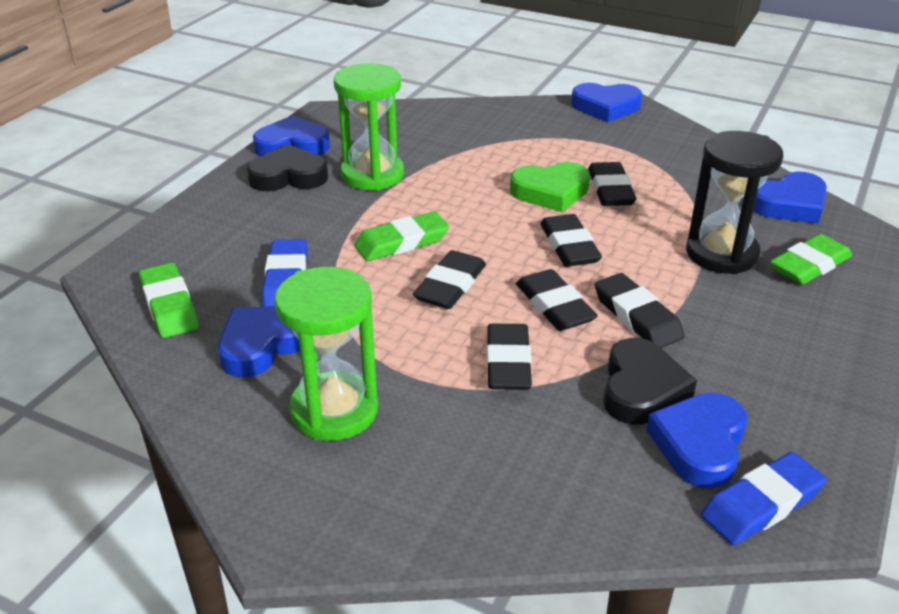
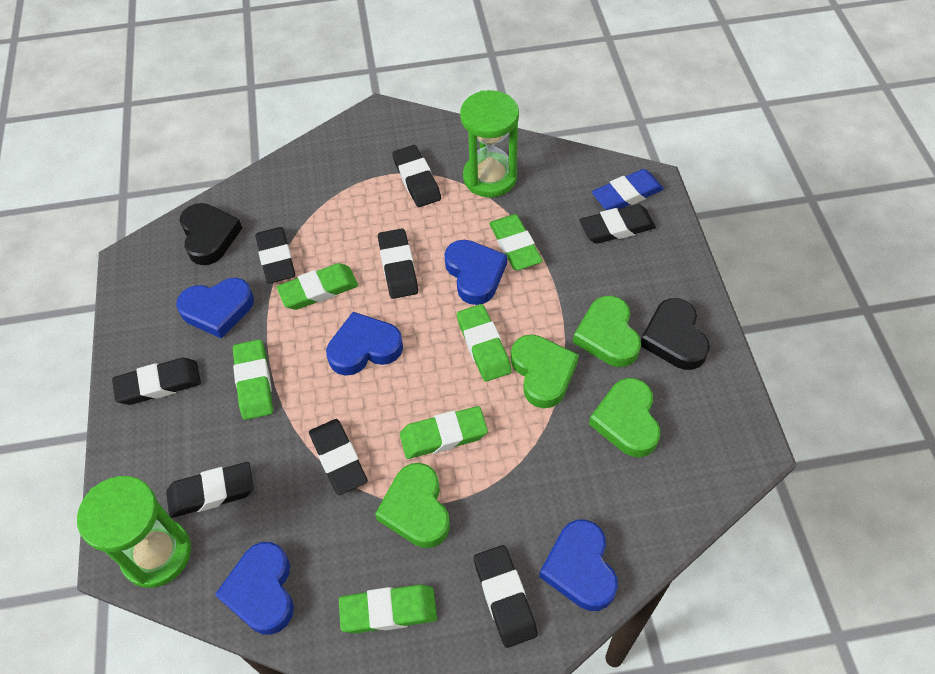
black eraser: 6 -> 8
black hourglass: 1 -> 0
blue eraser: 2 -> 1
green eraser: 3 -> 6
green heart: 1 -> 4

